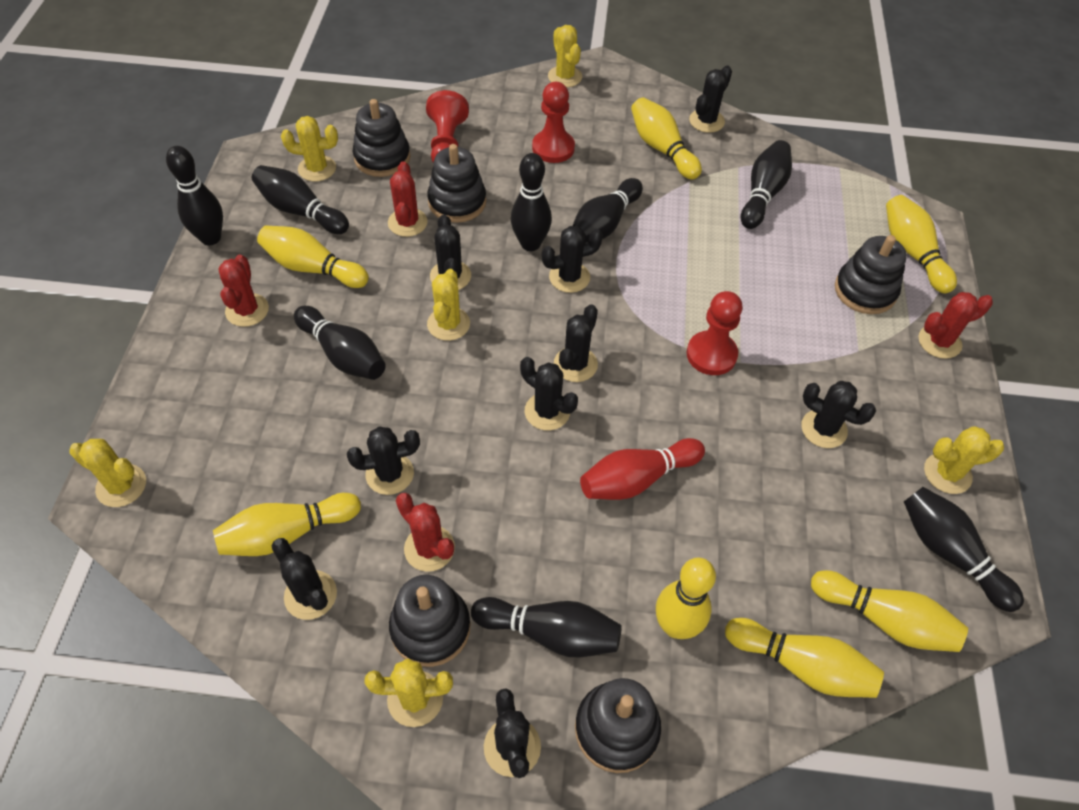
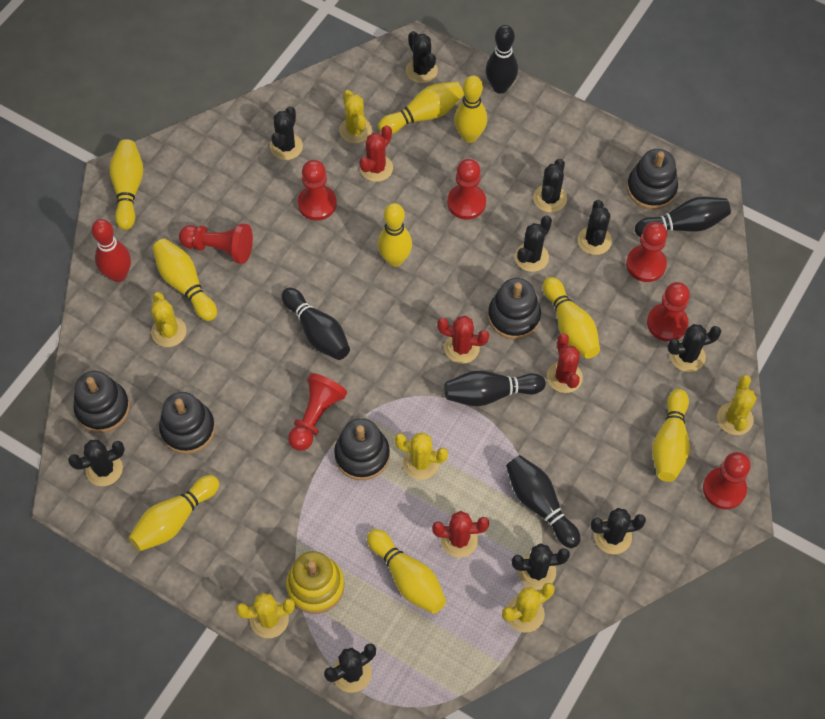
black bowling pin: 8 -> 5
black cactus: 9 -> 10
red pawn: 3 -> 7
yellow bowling pin: 7 -> 9
yellow stacking toy: 0 -> 1

